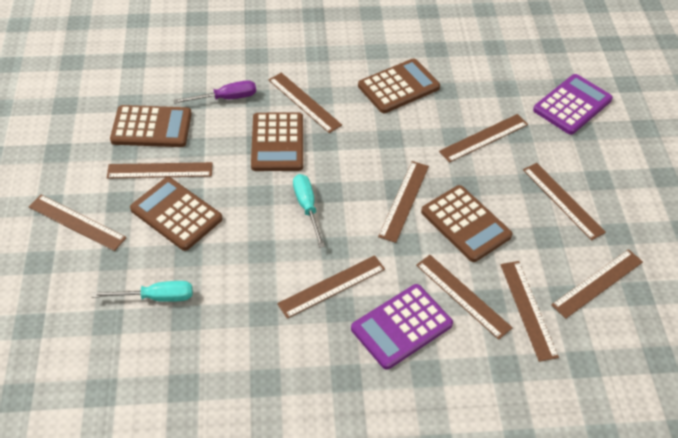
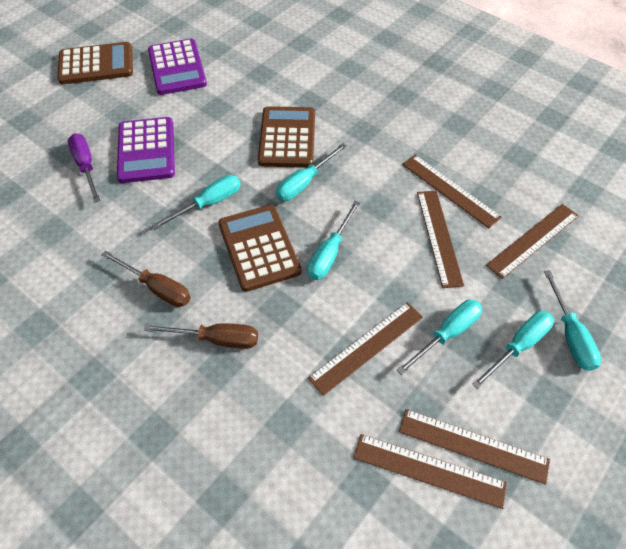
brown calculator: 5 -> 3
brown ruler: 10 -> 6
brown screwdriver: 0 -> 2
turquoise screwdriver: 2 -> 6

